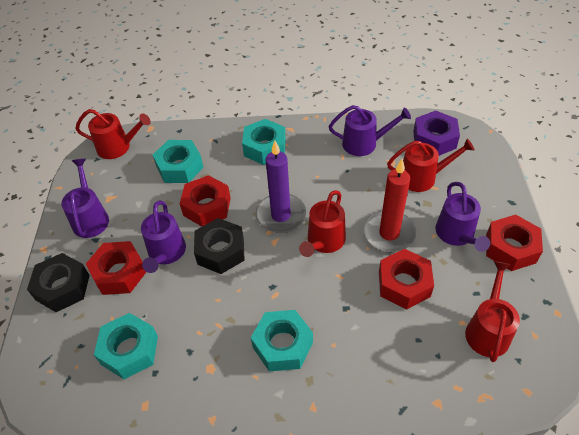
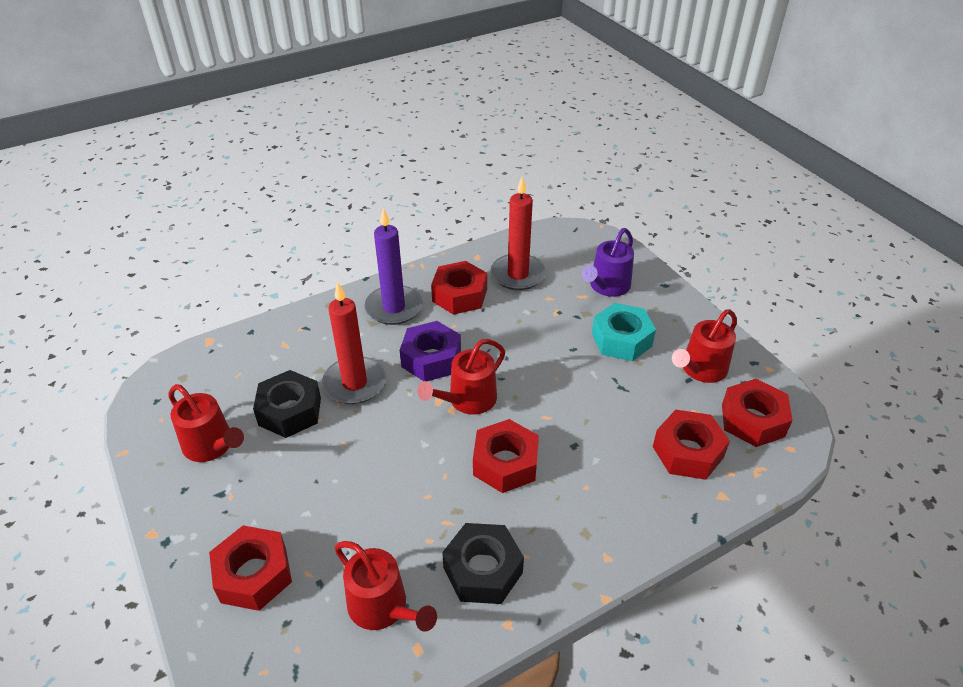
purple watering can: 4 -> 1
red candle: 1 -> 2
red nut: 4 -> 5
turquoise nut: 4 -> 1

